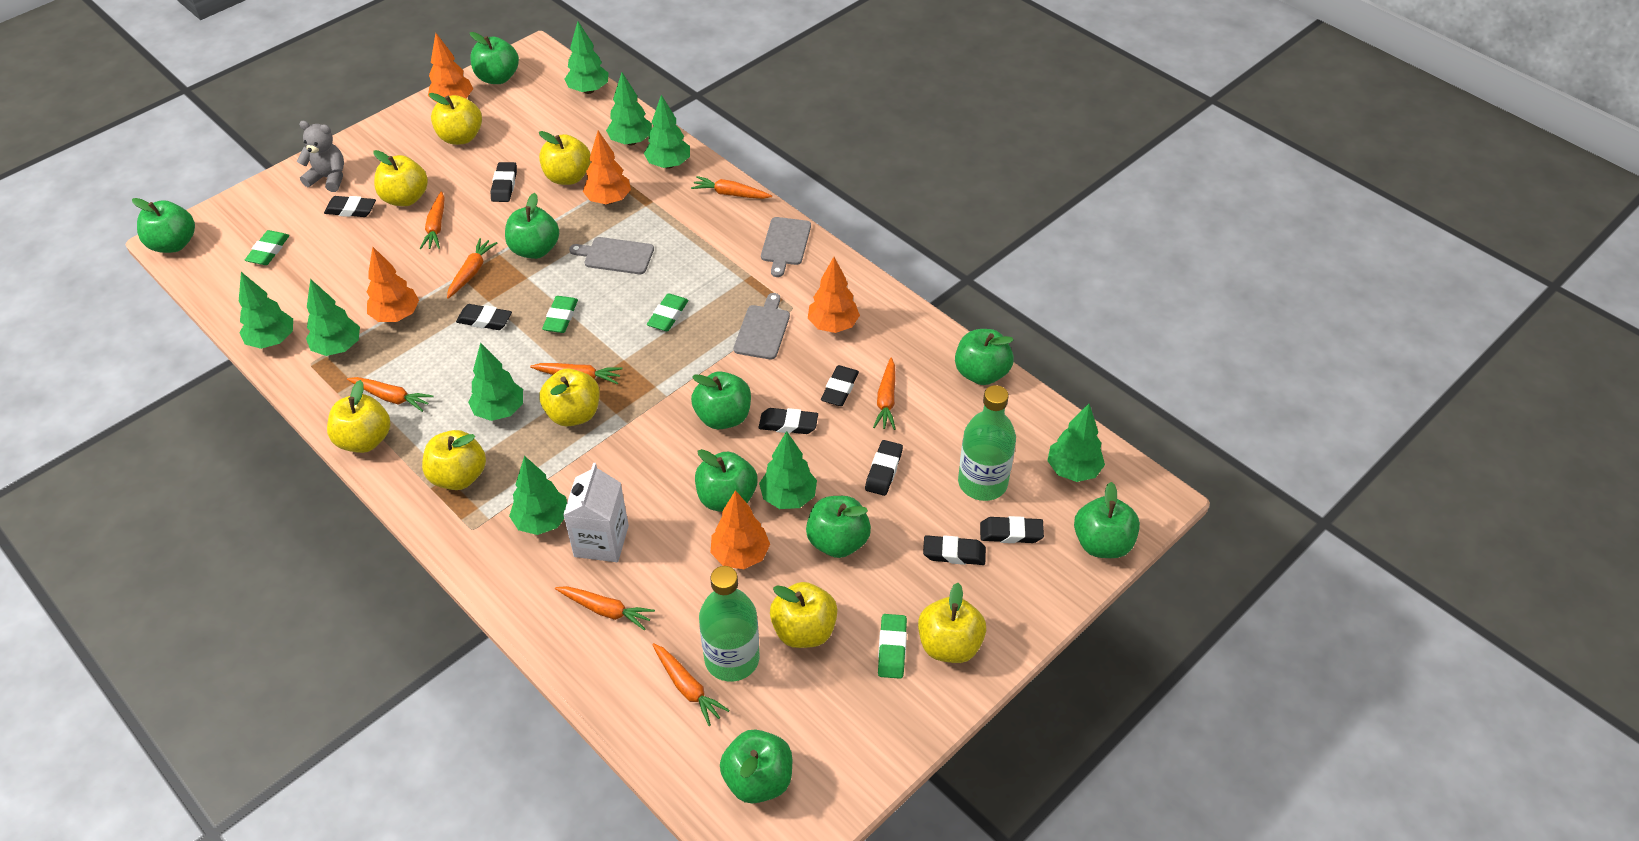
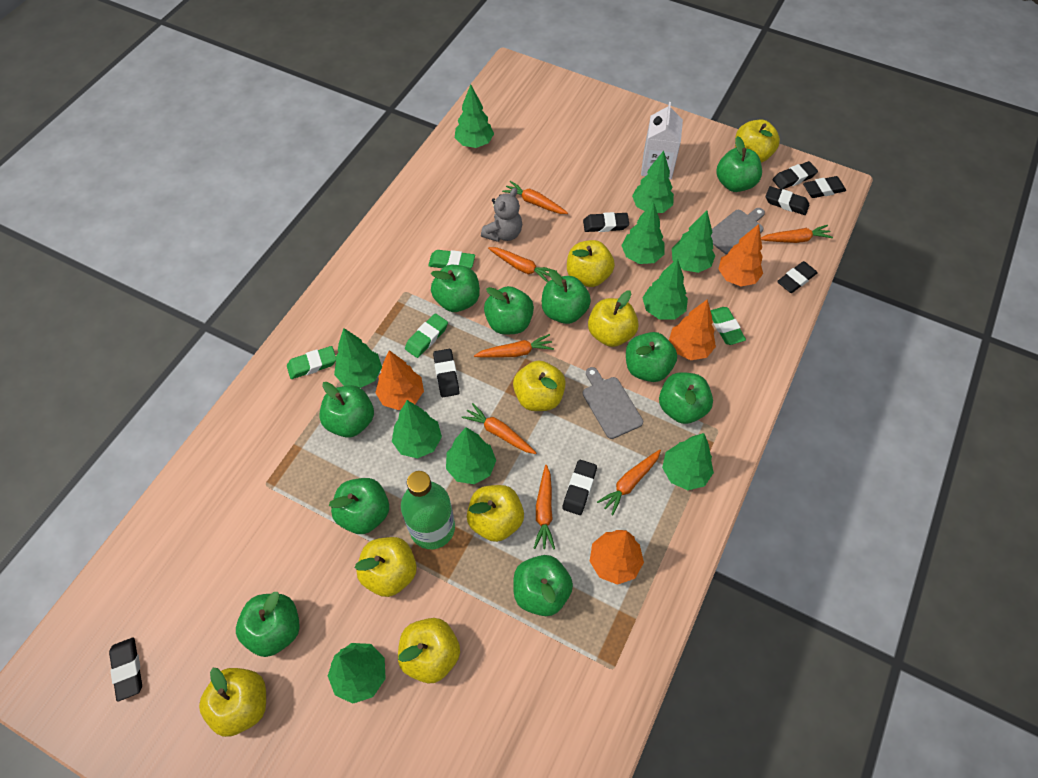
green apple: 9 -> 10
green bottle: 2 -> 1
green tree: 9 -> 10
grey cutting board: 3 -> 2
orange carrot: 8 -> 7
orange tree: 5 -> 4

